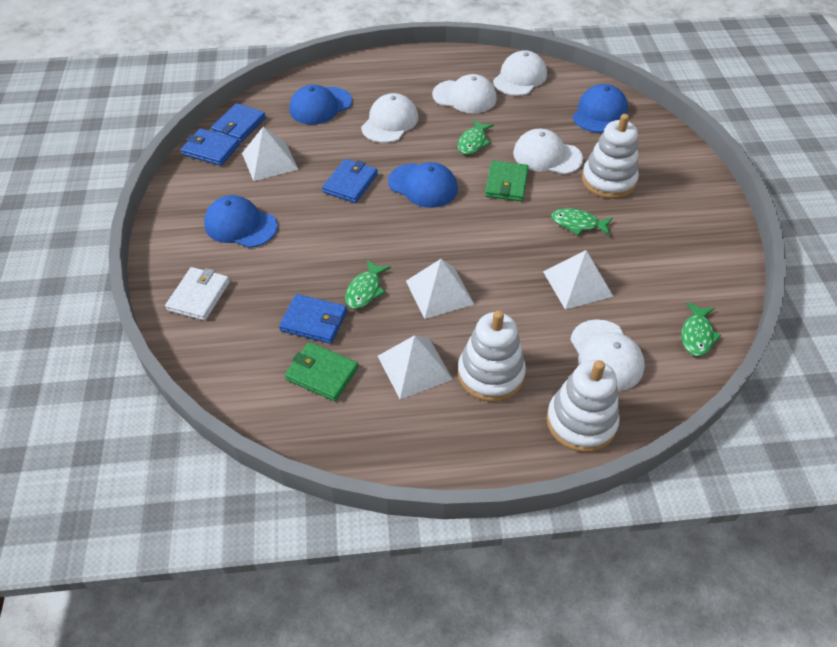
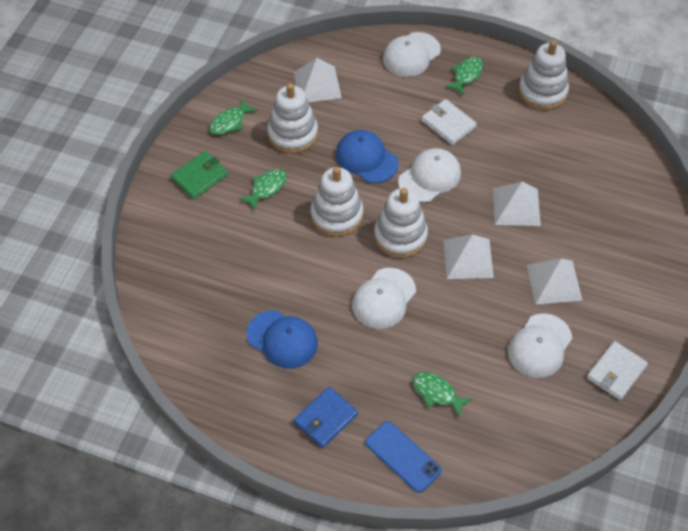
blue cap: 4 -> 2
blue phone: 0 -> 1
blue wallet: 4 -> 1
green wallet: 2 -> 1
white cap: 5 -> 4
white stacking toy: 3 -> 4
white wallet: 1 -> 2

